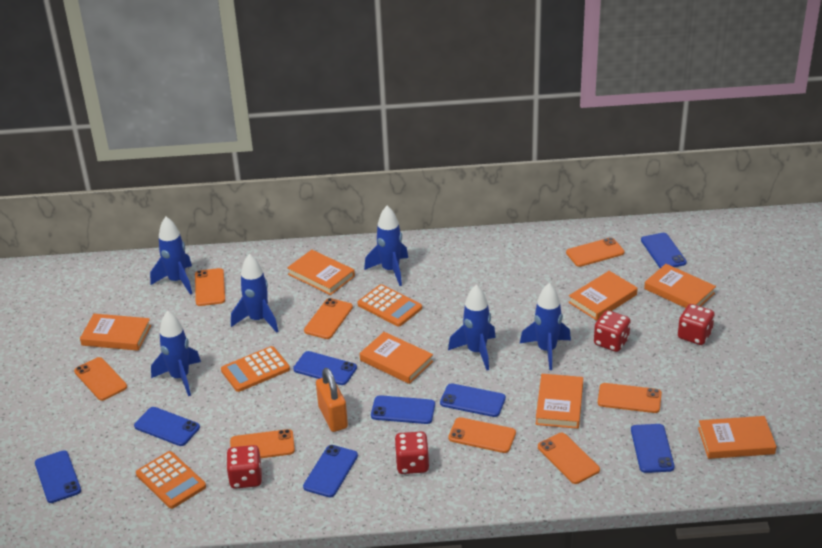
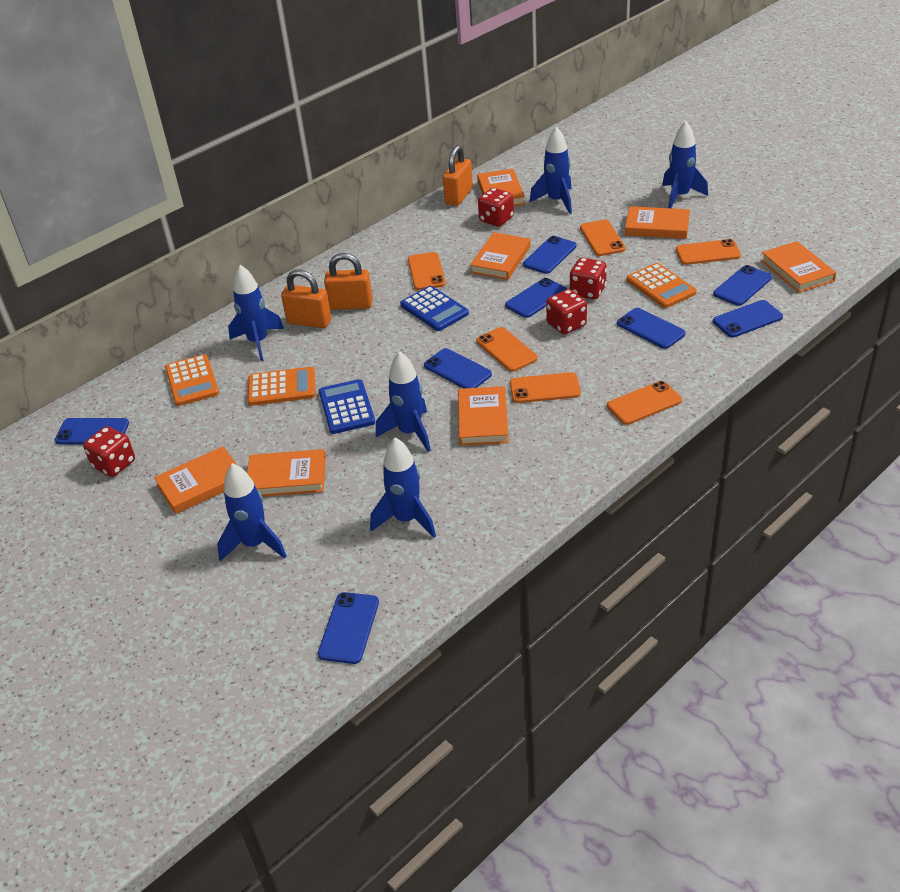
blue calculator: 0 -> 2
orange padlock: 1 -> 3
orange phone: 8 -> 6

